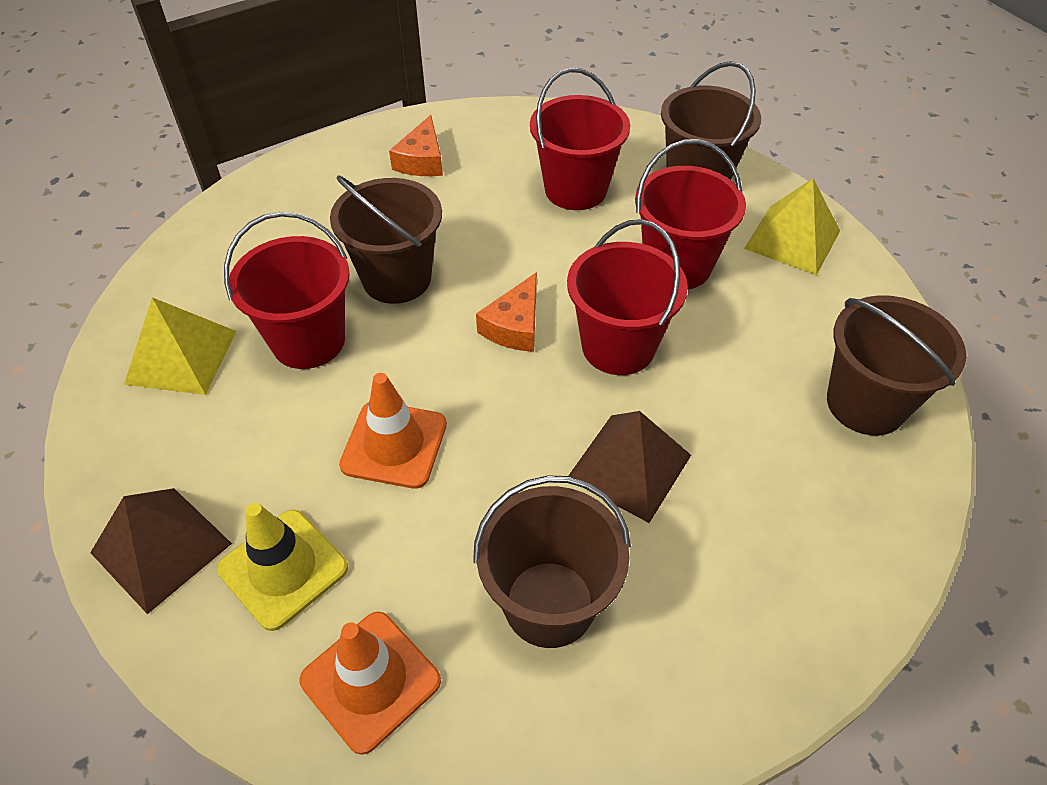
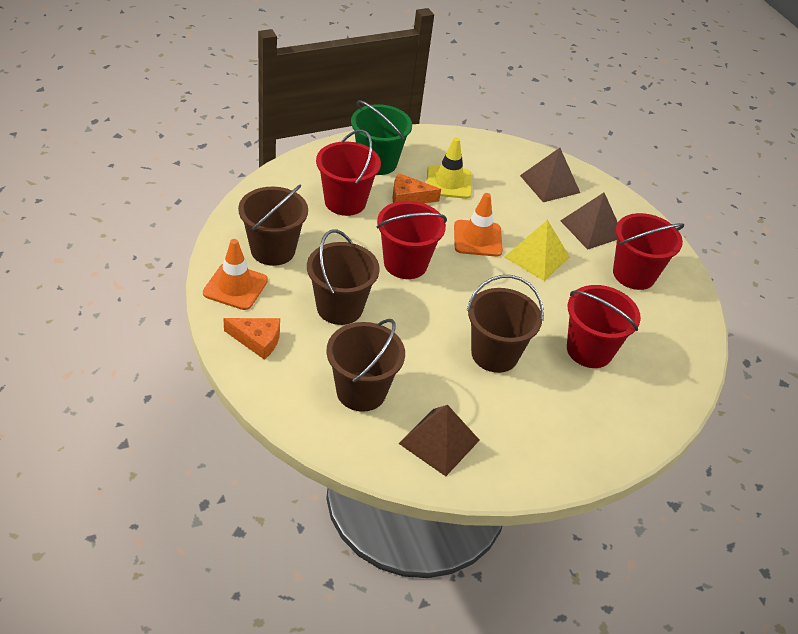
brown pyramid: 2 -> 3
green bucket: 0 -> 1
yellow pyramid: 2 -> 1

